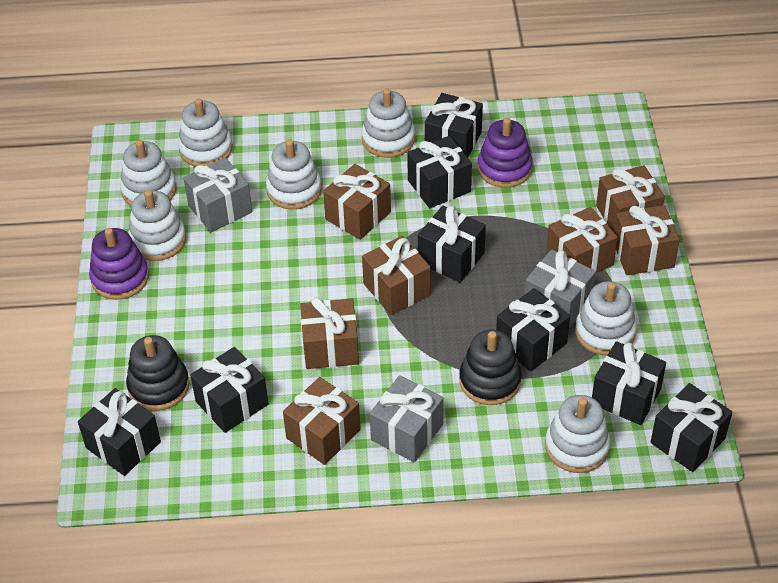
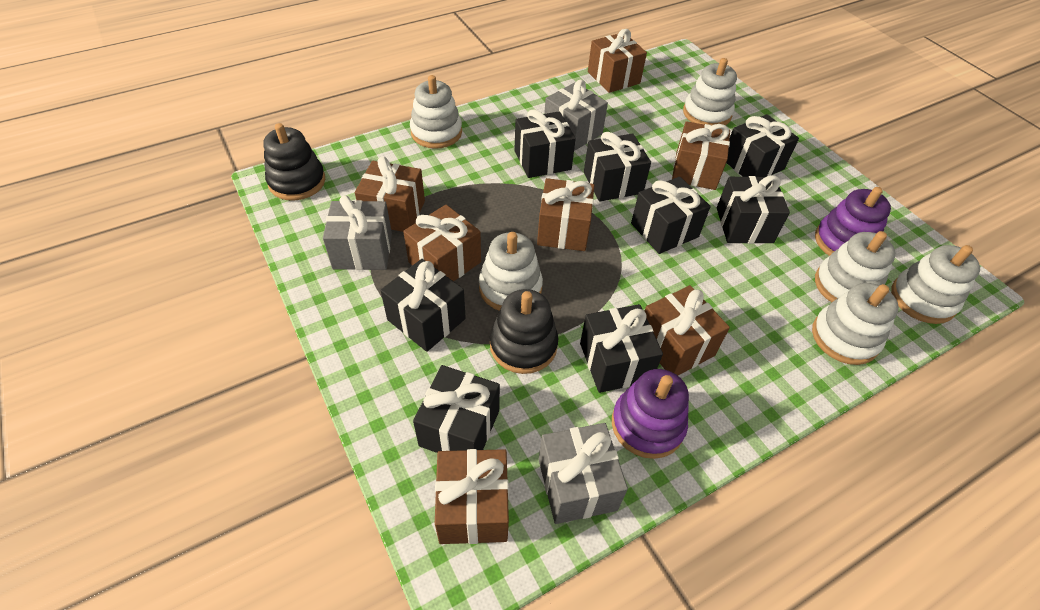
white stacking toy: 7 -> 6

